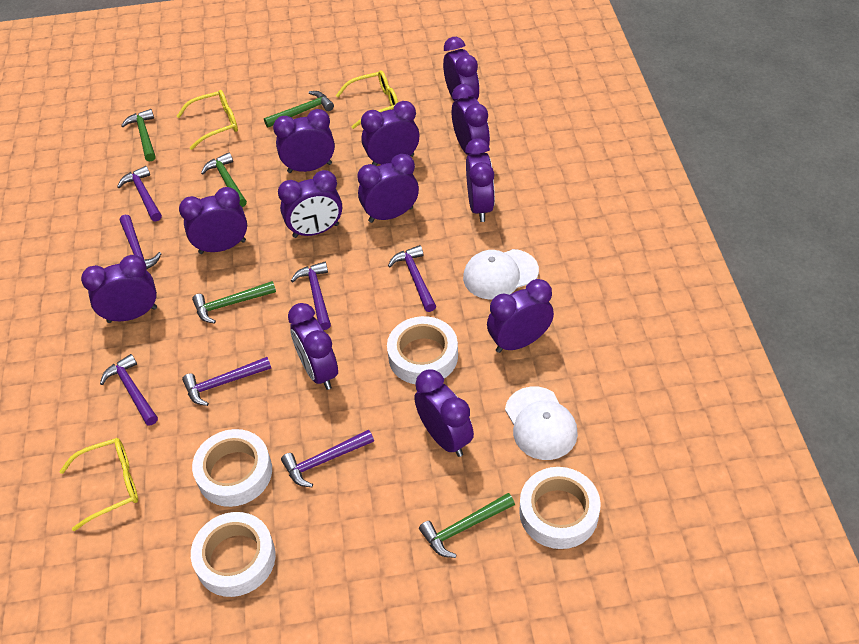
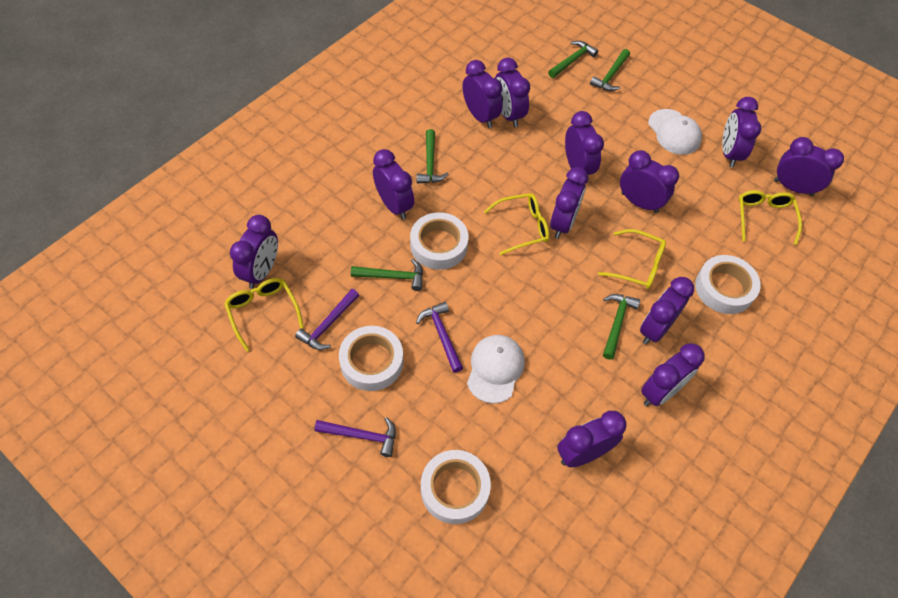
purple hammer: 7 -> 3
yellow glasses: 3 -> 4

